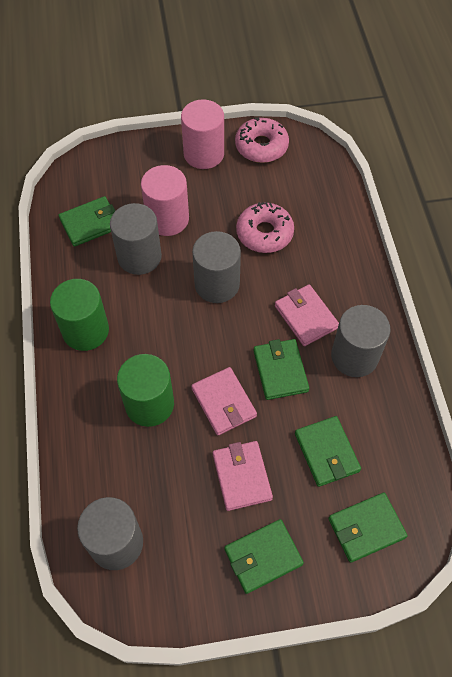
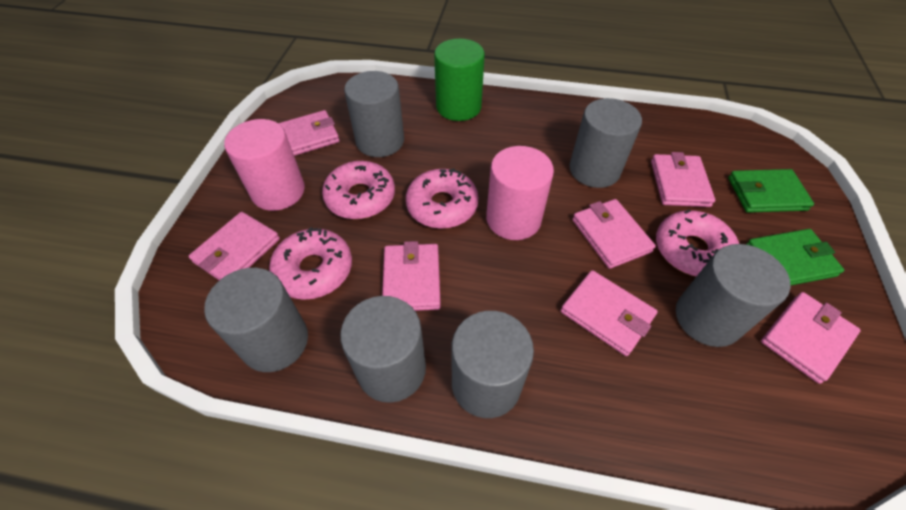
green cylinder: 2 -> 1
green wallet: 5 -> 2
grey cylinder: 4 -> 6
pink donut: 2 -> 4
pink wallet: 3 -> 7

